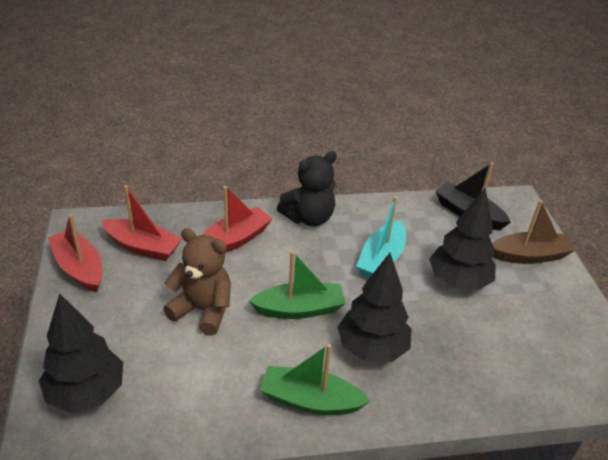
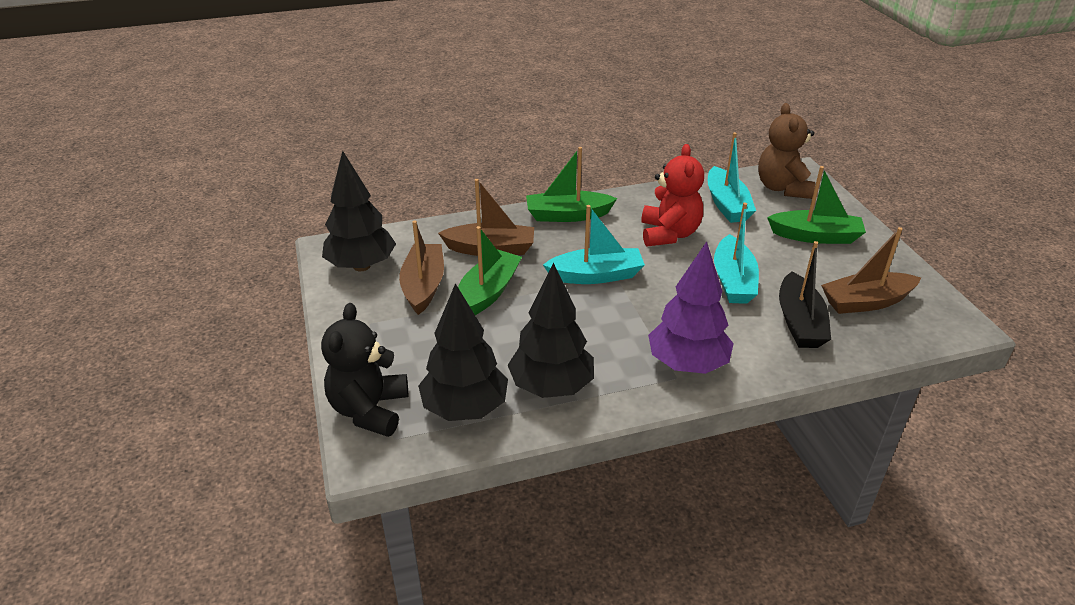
brown boat: 1 -> 3
green boat: 2 -> 3
purple tree: 0 -> 1
red boat: 3 -> 0
red teddy bear: 0 -> 1
turquoise boat: 1 -> 3

